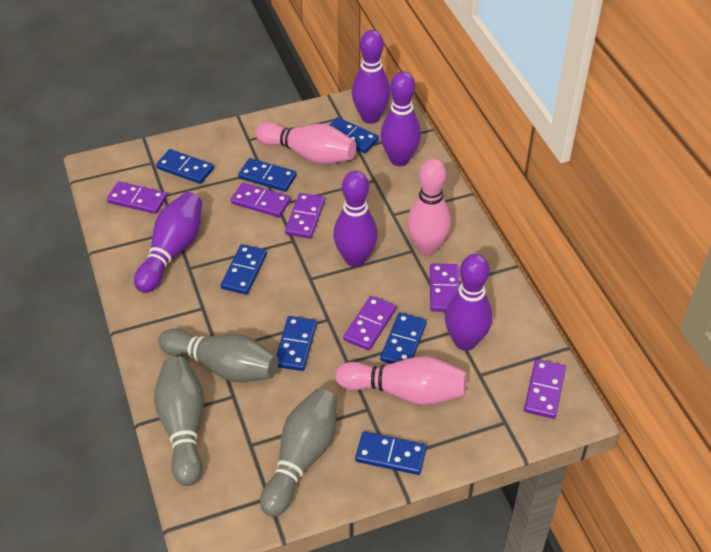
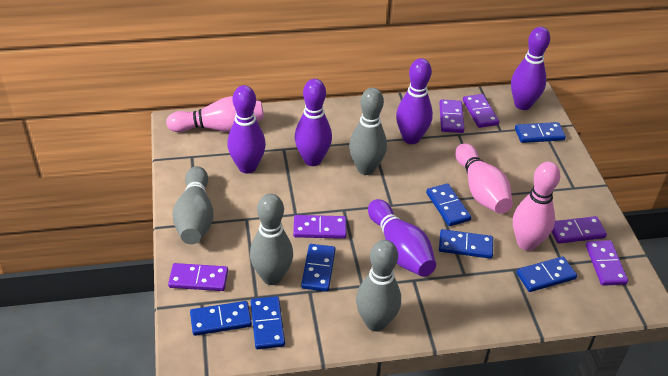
grey bowling pin: 3 -> 4

